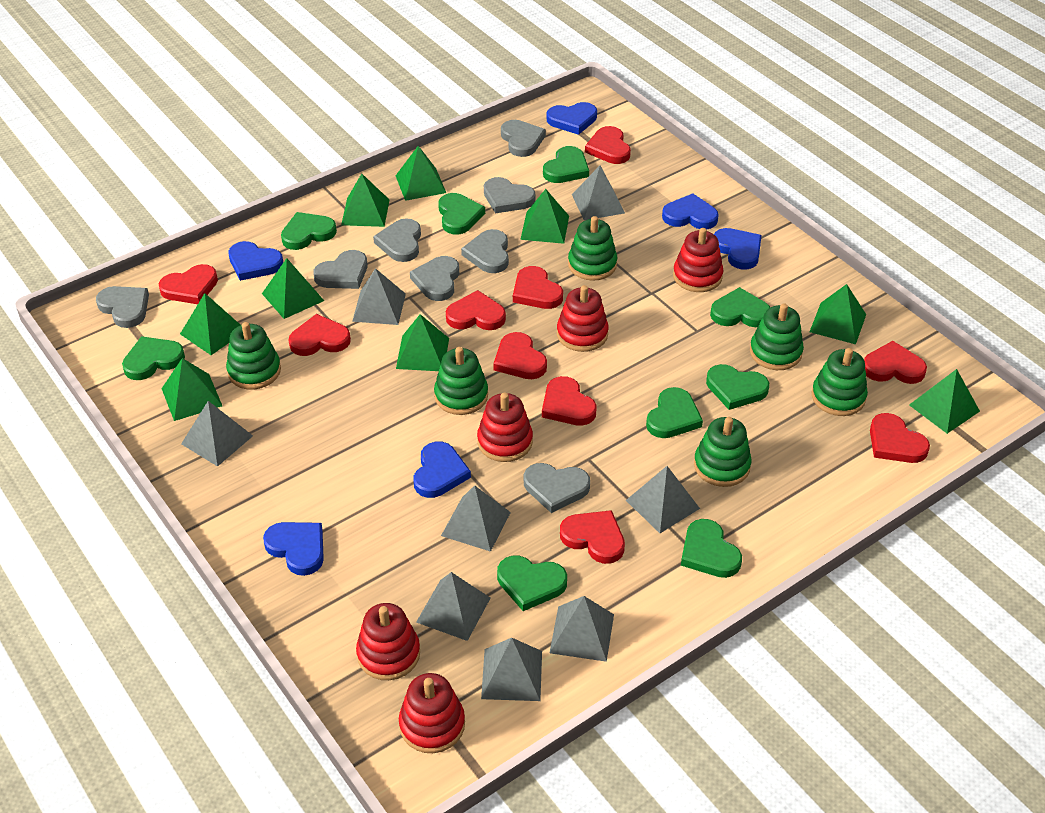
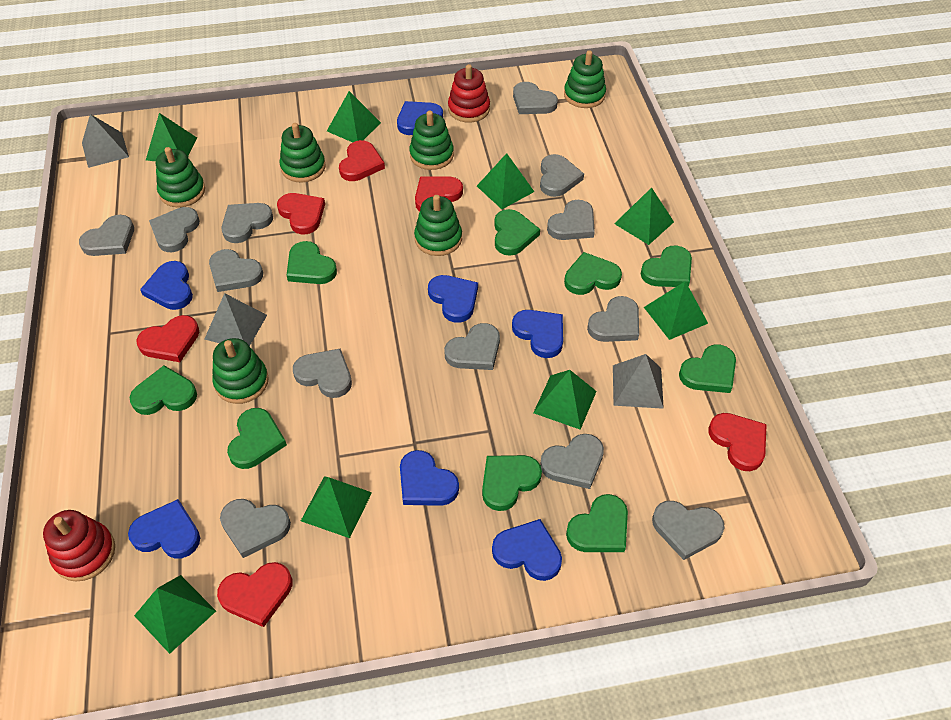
blue heart: 6 -> 7
green pyramid: 9 -> 8
grey heart: 8 -> 13
grey pyramid: 8 -> 3
red heart: 10 -> 6
red stacking toy: 5 -> 2

